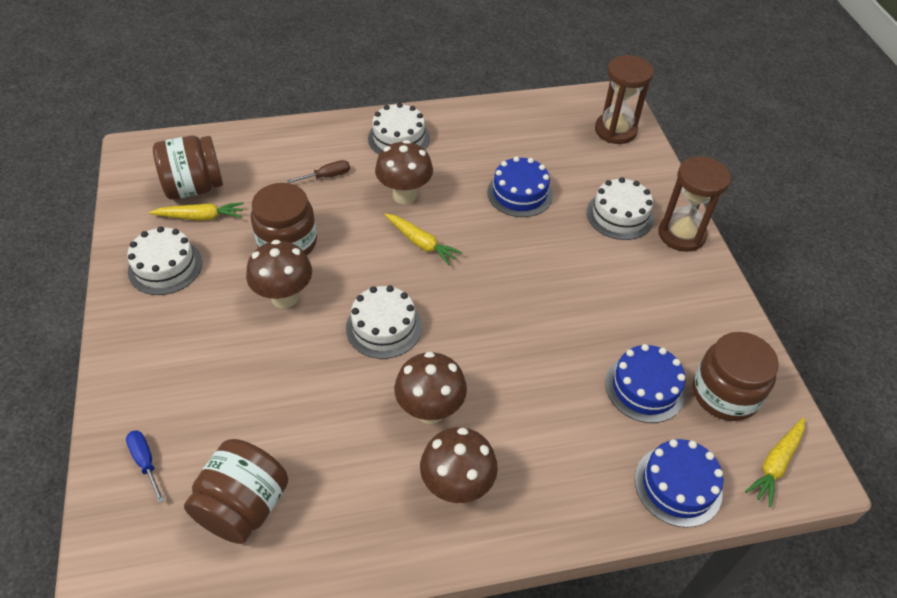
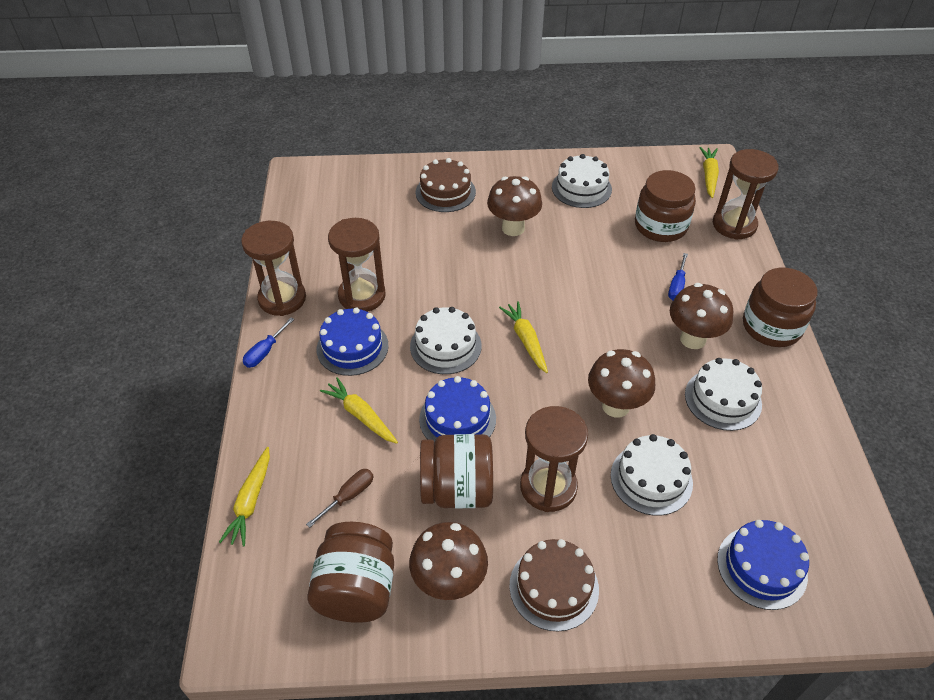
blue screwdriver: 1 -> 2
brown cake: 0 -> 2
brown hourglass: 2 -> 4
yellow carrot: 3 -> 4

